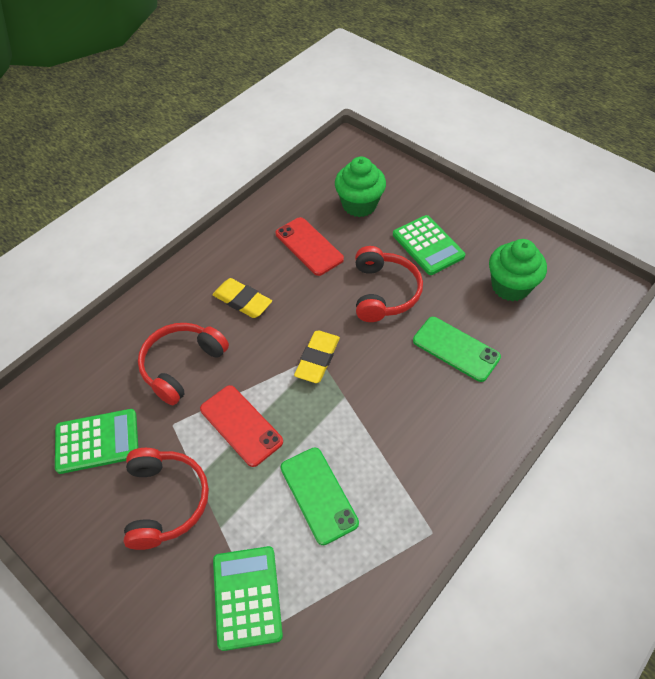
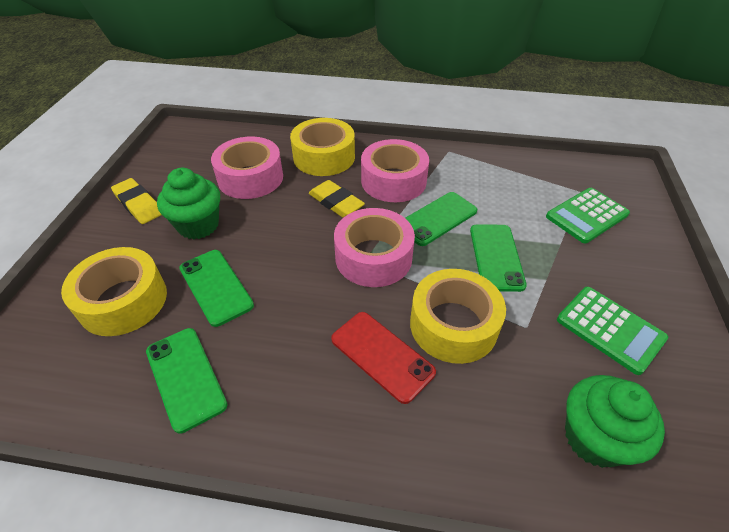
green calculator: 3 -> 2
green phone: 2 -> 4
pink tape: 0 -> 3
red headphones: 3 -> 0
red phone: 2 -> 1
yellow tape: 0 -> 3

